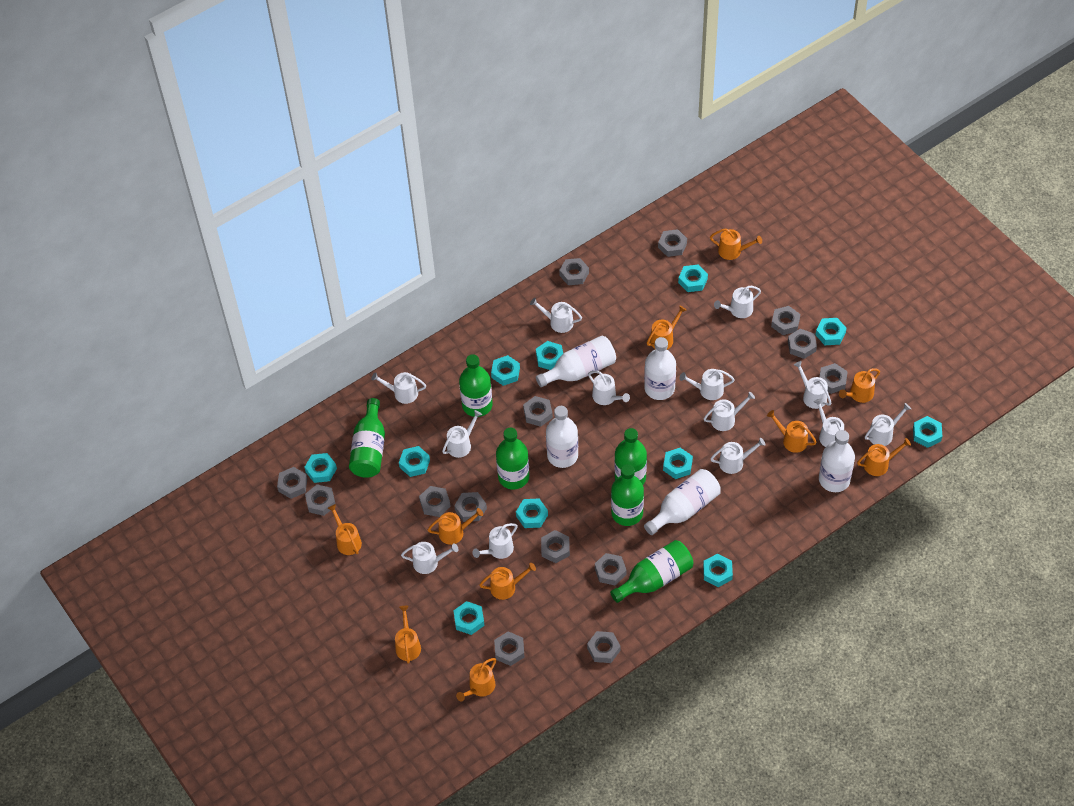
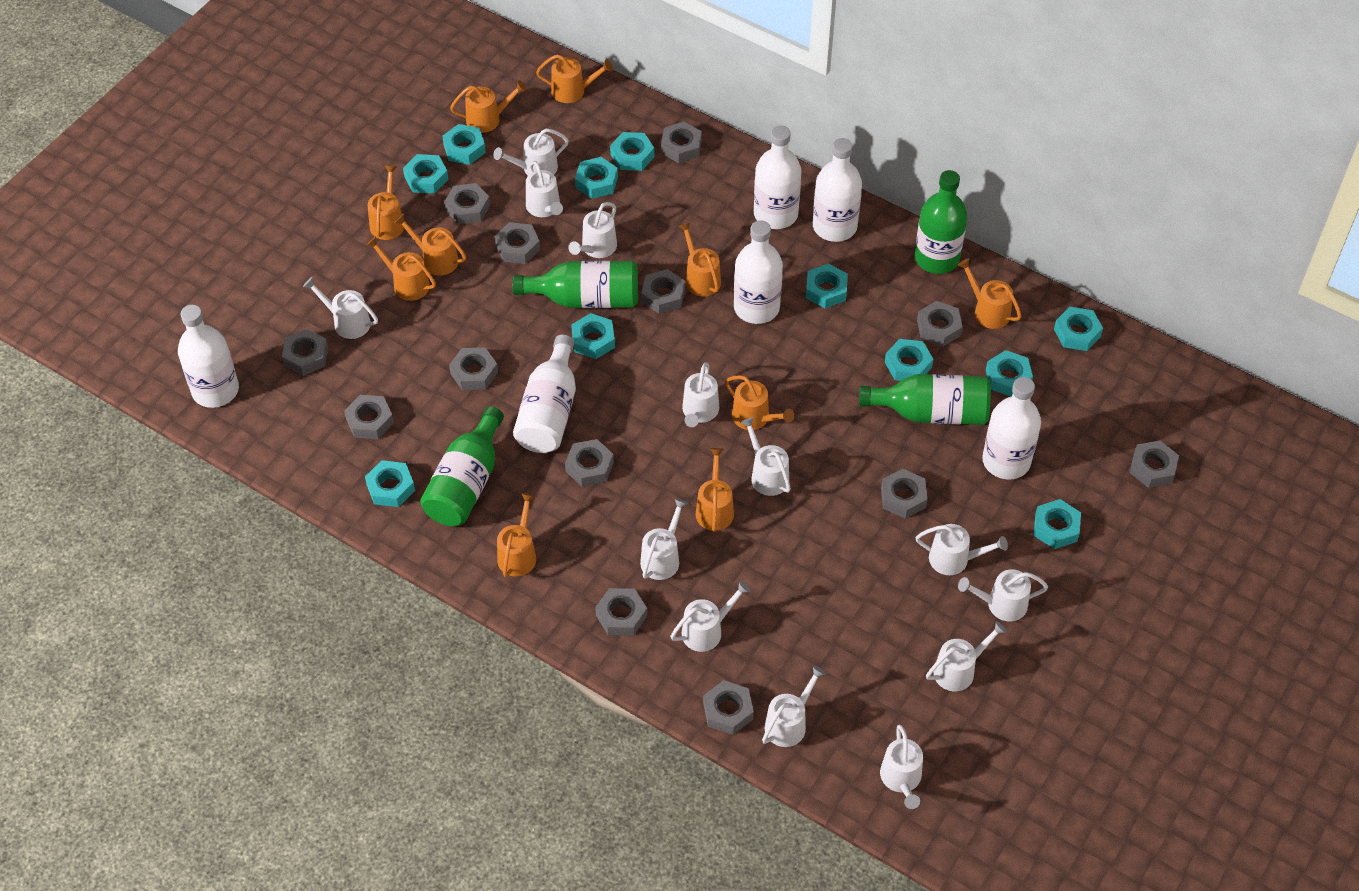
green bottle: 6 -> 4
grey nut: 14 -> 13
white bottle: 5 -> 6

